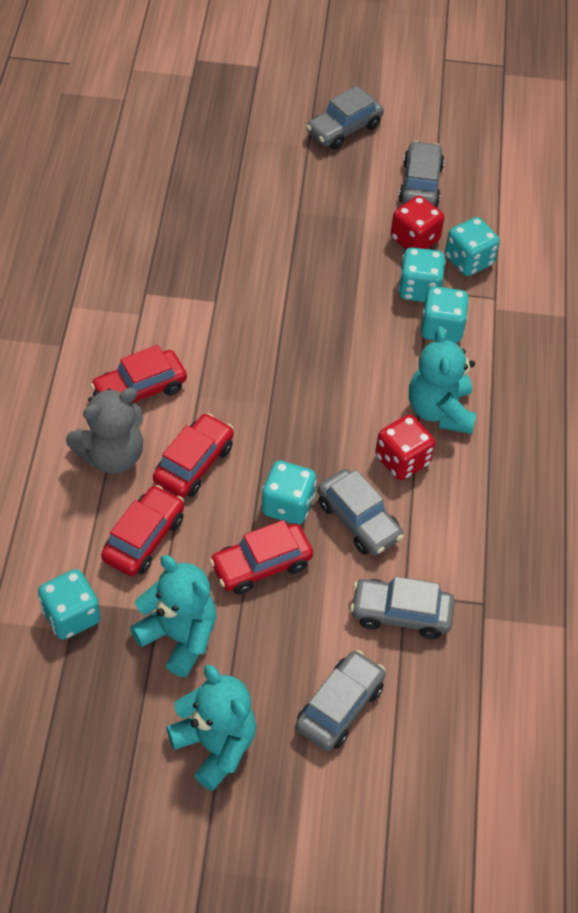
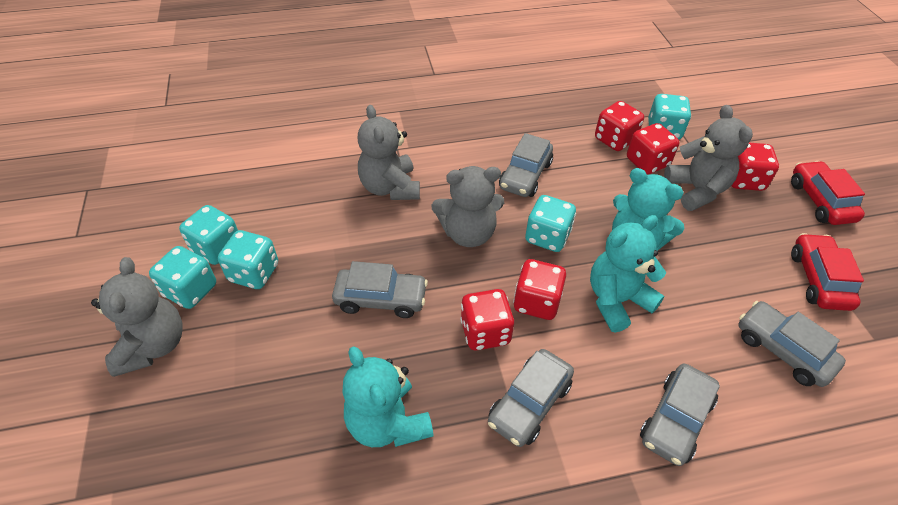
grey teddy bear: 1 -> 4
red car: 4 -> 2
red dice: 2 -> 5

